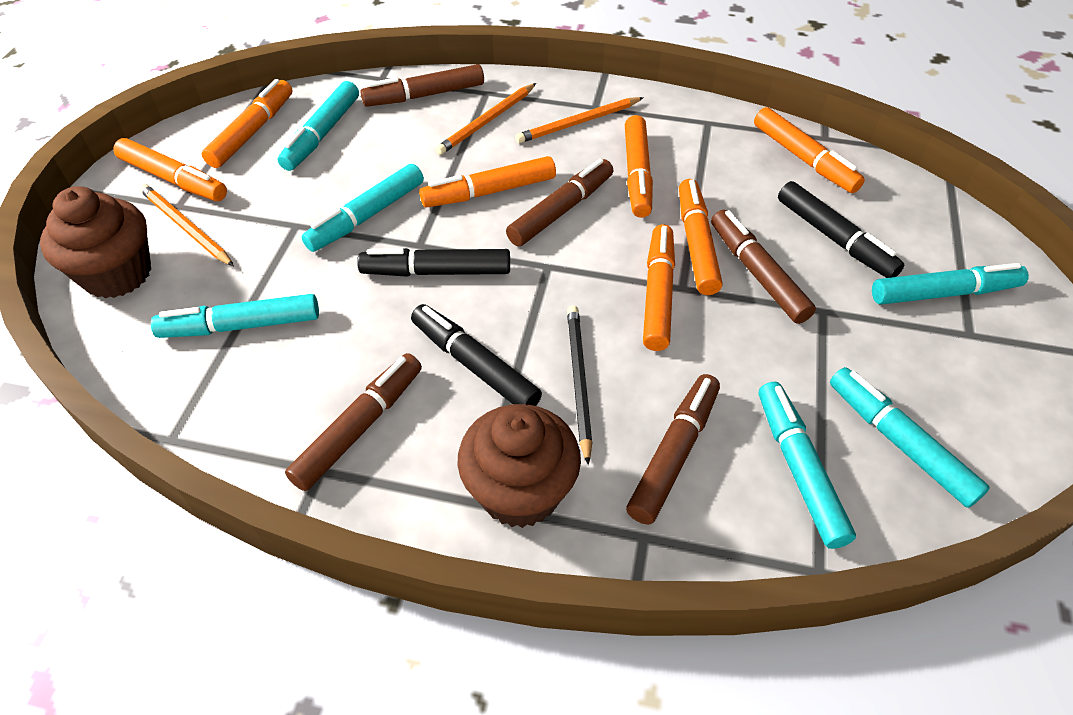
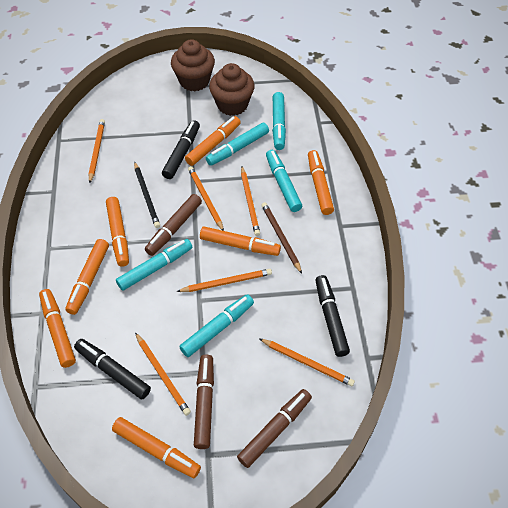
brown marker: 5 -> 3
brown pencil: 0 -> 1
orange pencil: 3 -> 6
turquoise marker: 6 -> 5

